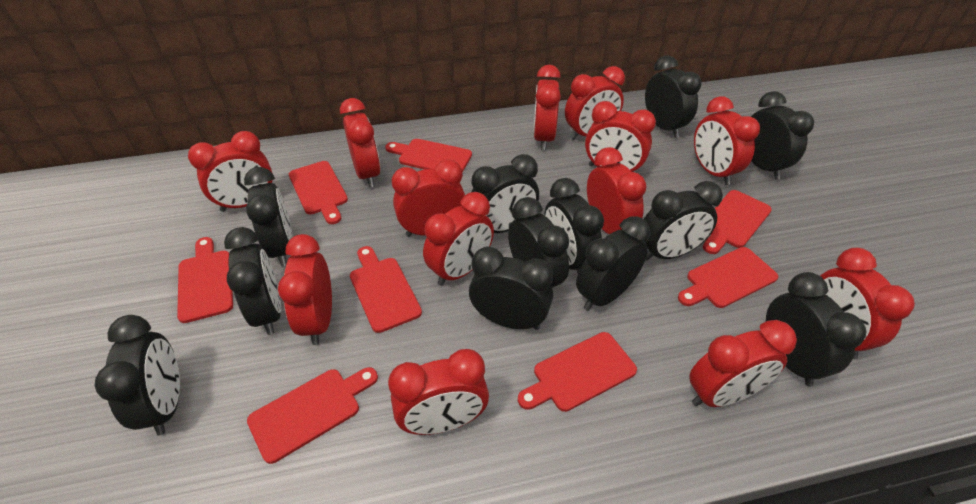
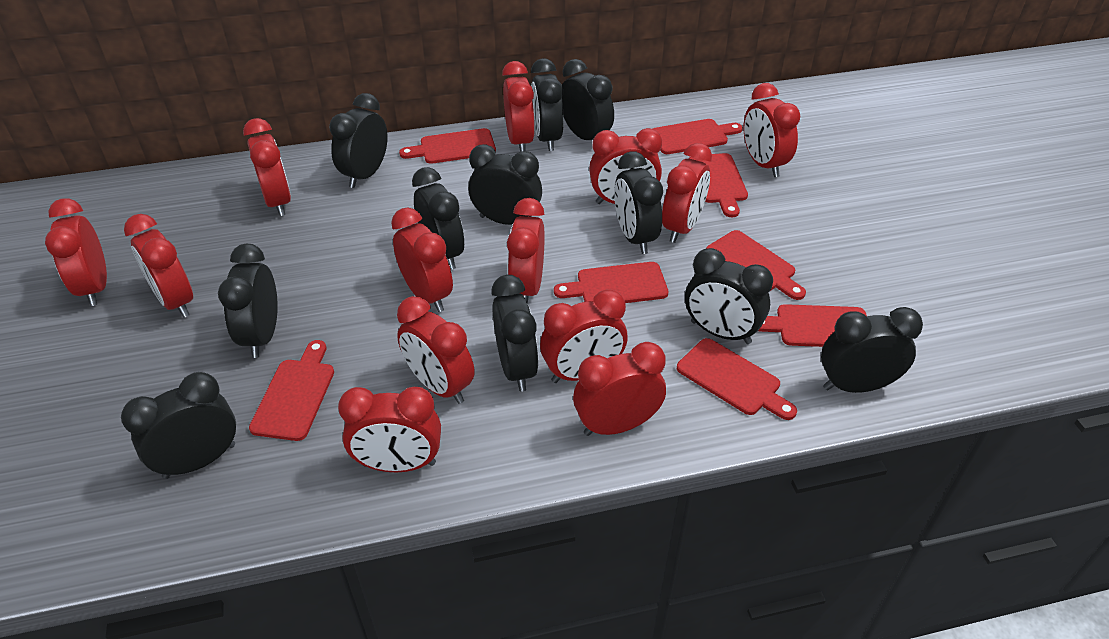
black clock: 12 -> 11

